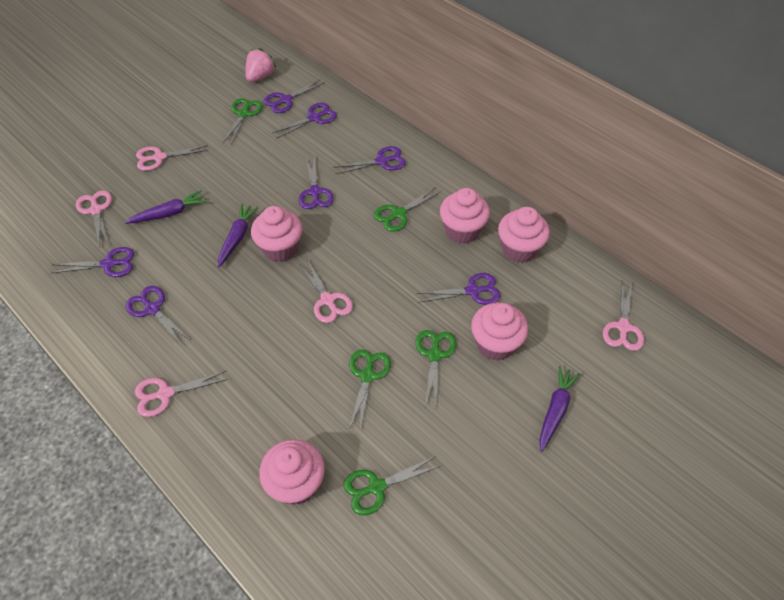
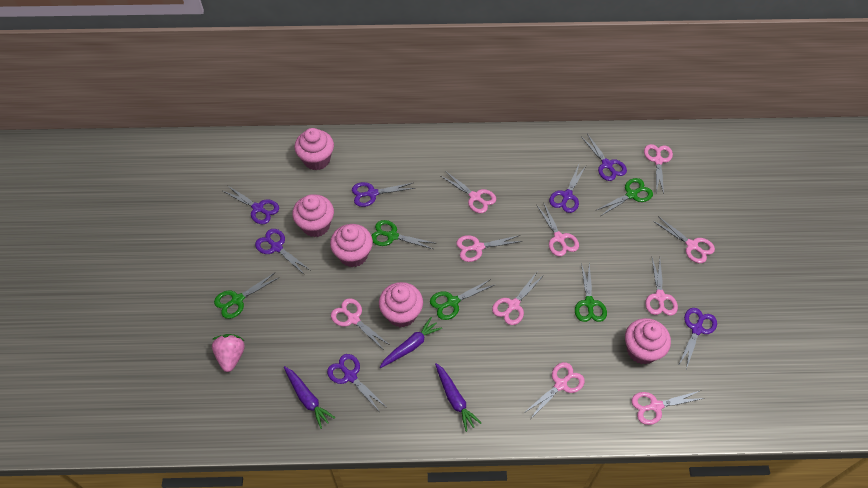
pink scissors: 5 -> 10

